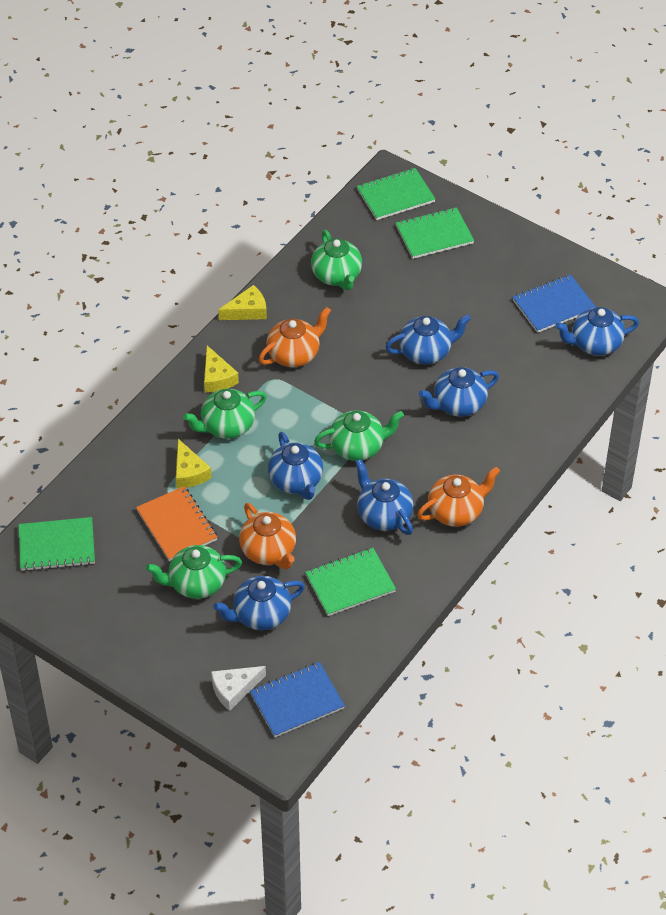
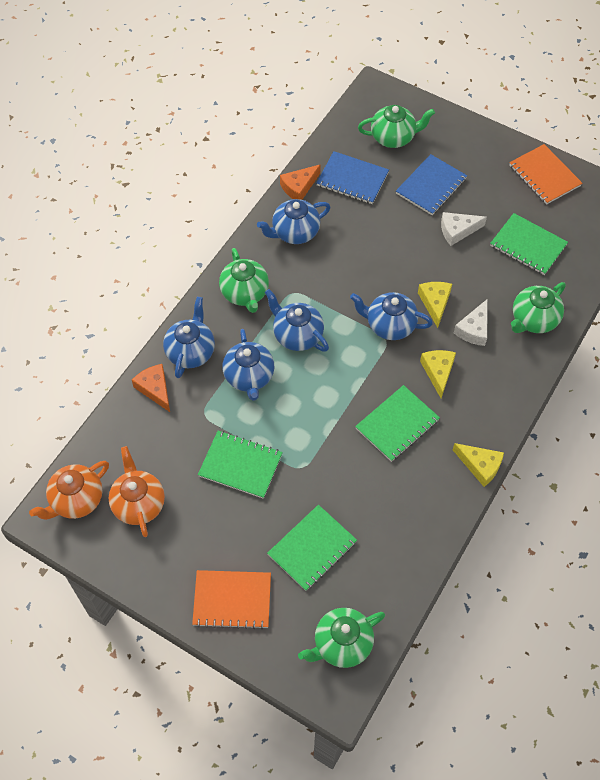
blue teapot: 6 -> 5
orange cheese: 0 -> 2
orange notebook: 1 -> 2
orange teapot: 3 -> 2
white cheese: 1 -> 2

